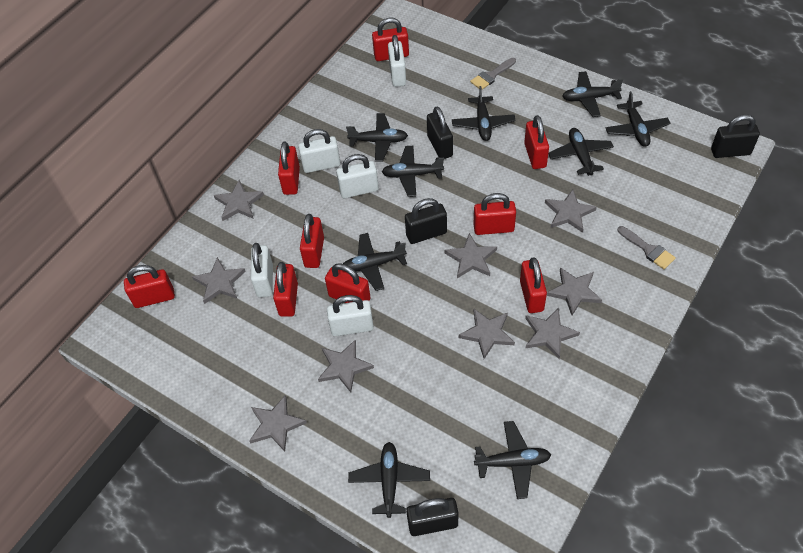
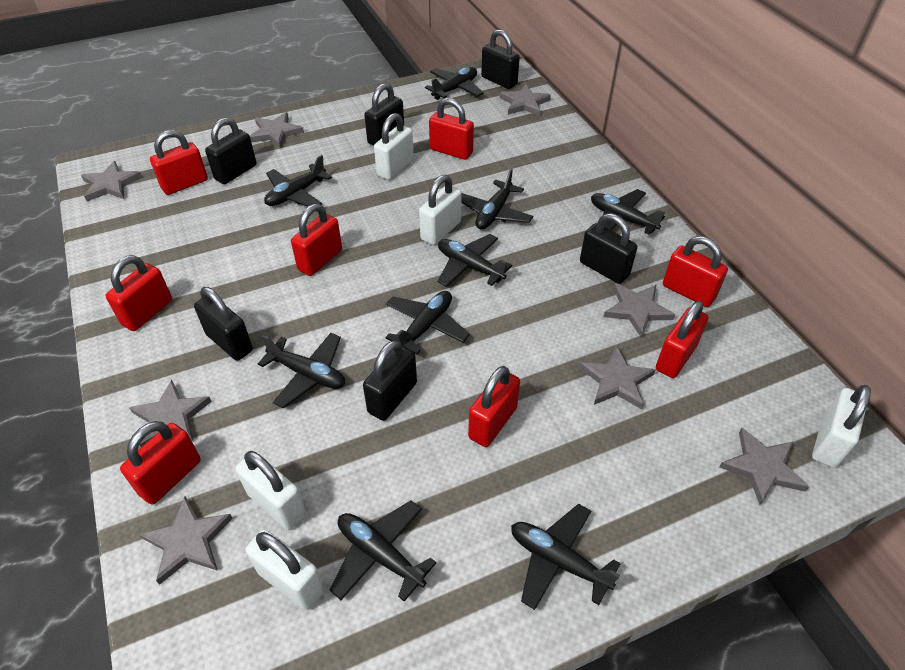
black padlock: 4 -> 6
grey brush: 2 -> 0
grey star: 9 -> 8
red padlock: 9 -> 8

